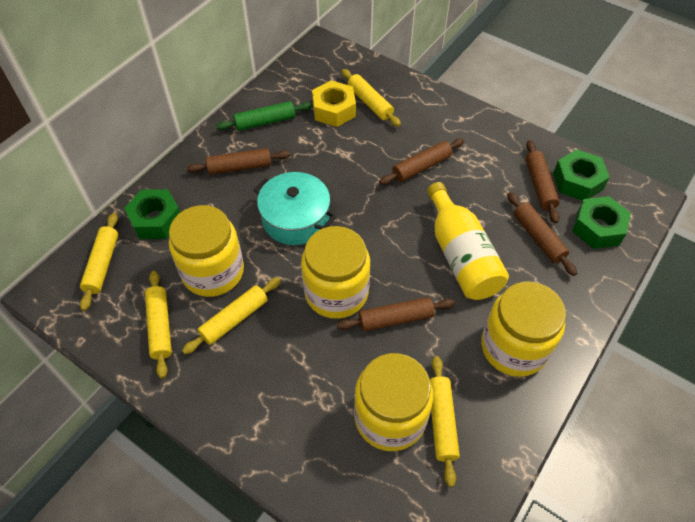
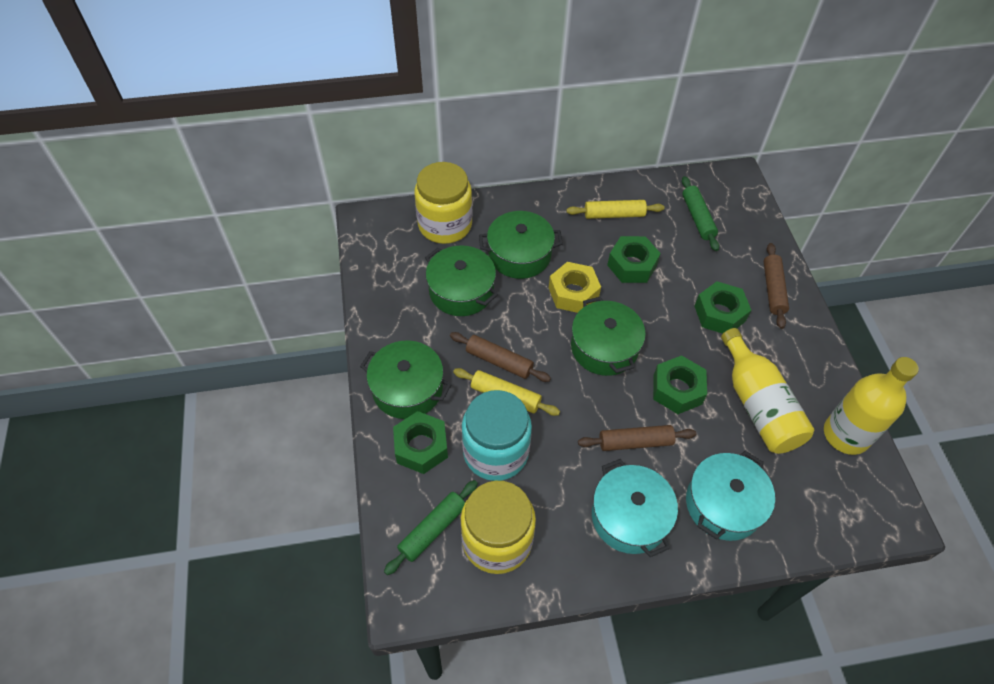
brown rolling pin: 5 -> 3
green nut: 3 -> 4
green pot: 0 -> 4
green rolling pin: 1 -> 2
turquoise jar: 0 -> 1
turquoise pot: 1 -> 2
yellow bottle: 1 -> 2
yellow jar: 4 -> 2
yellow rolling pin: 5 -> 2

